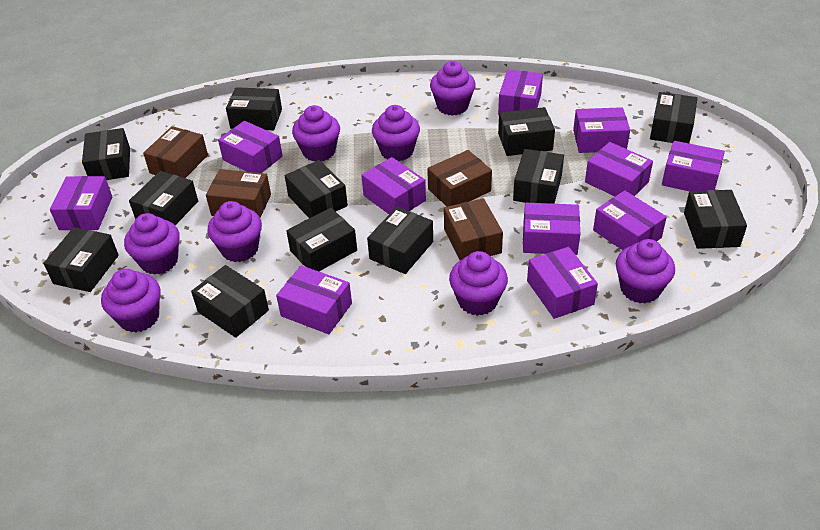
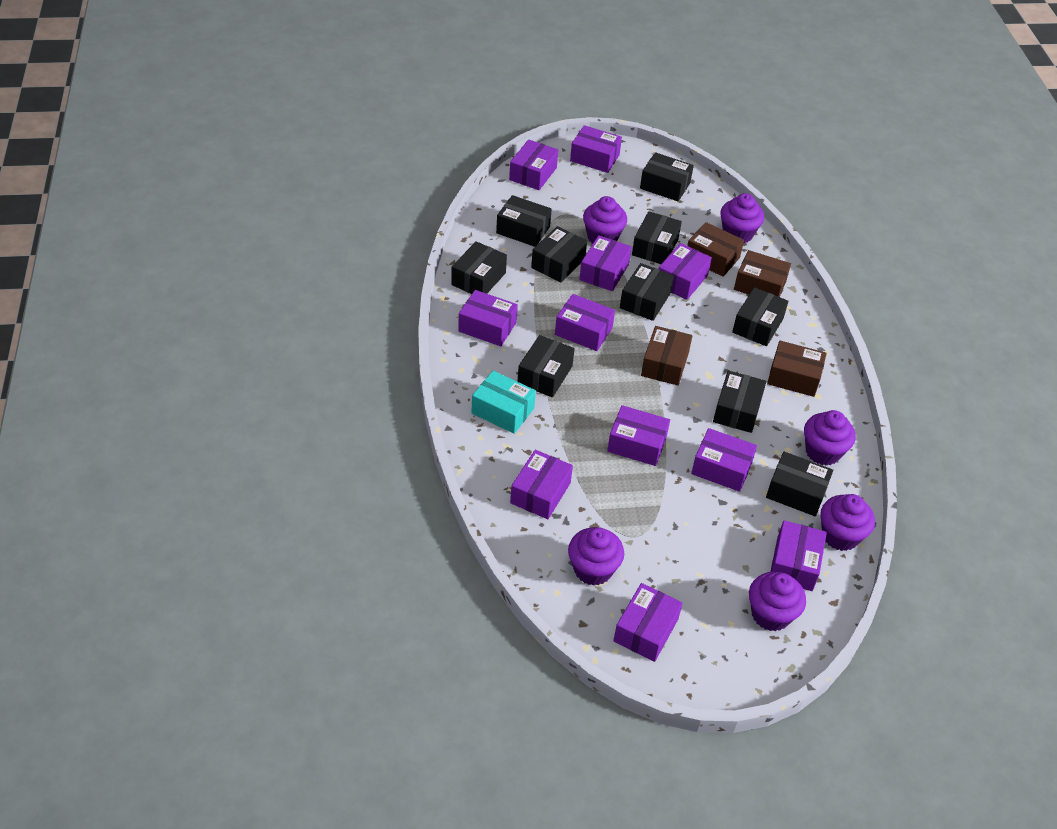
black box: 12 -> 10
purple cupcake: 8 -> 6
turquoise box: 0 -> 1

